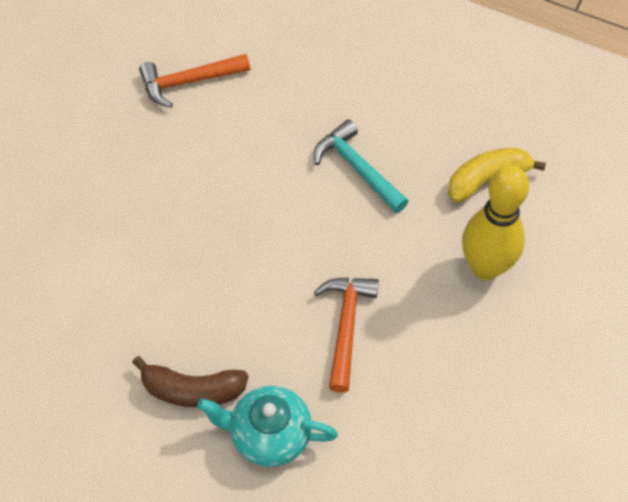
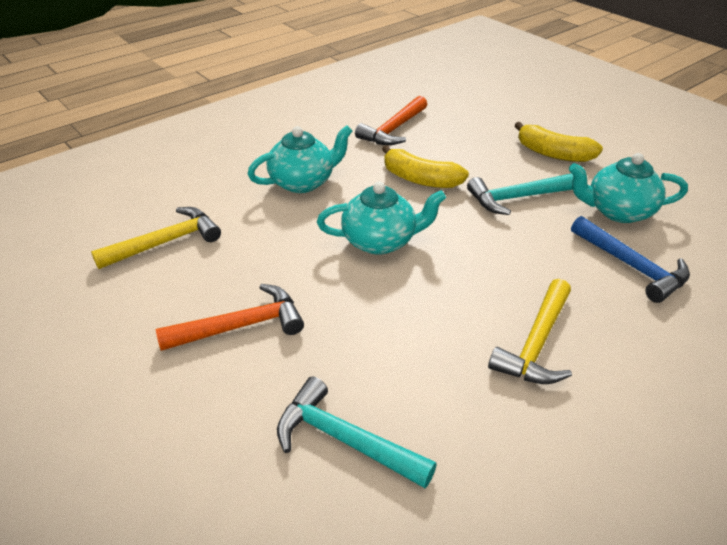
blue hammer: 0 -> 1
brown banana: 1 -> 0
turquoise hammer: 1 -> 2
turquoise teapot: 1 -> 3
yellow banana: 1 -> 2
yellow bowling pin: 1 -> 0
yellow hammer: 0 -> 2

